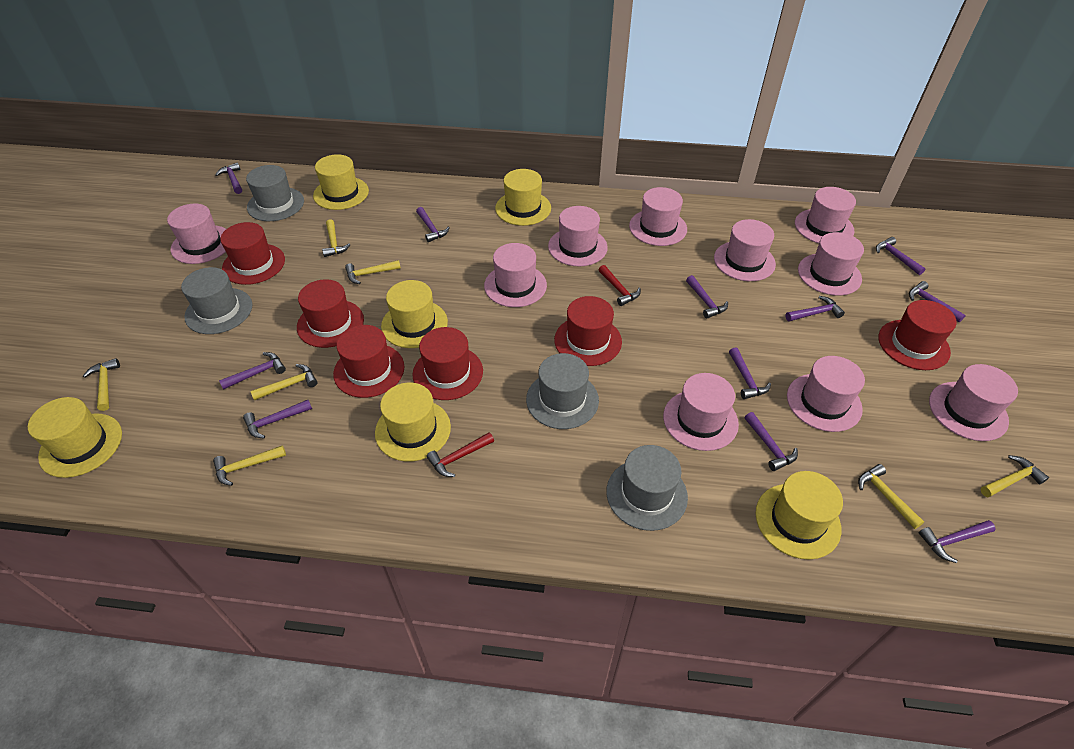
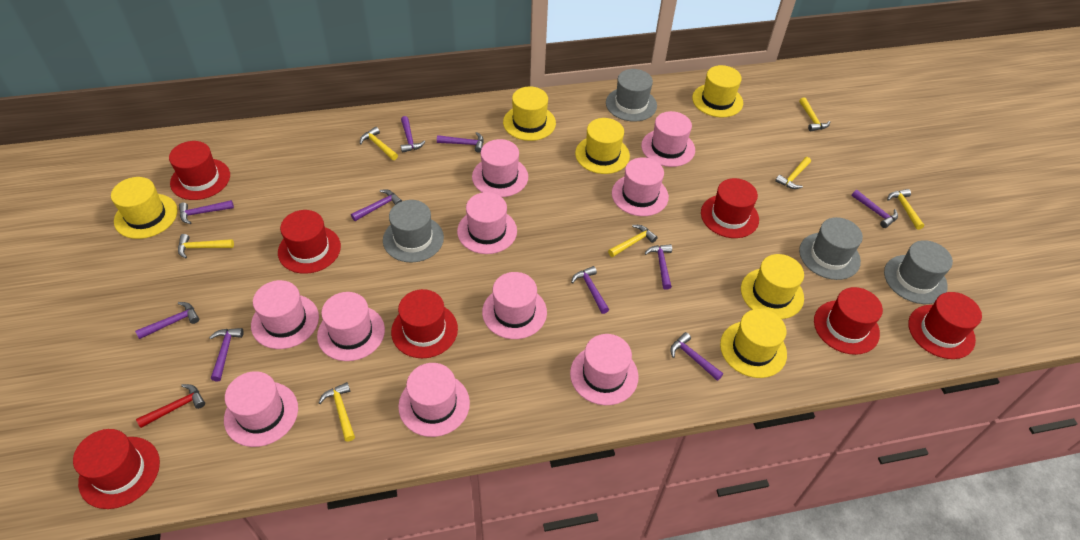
purple hammer: 11 -> 10
red hammer: 2 -> 1
red hat: 6 -> 7

